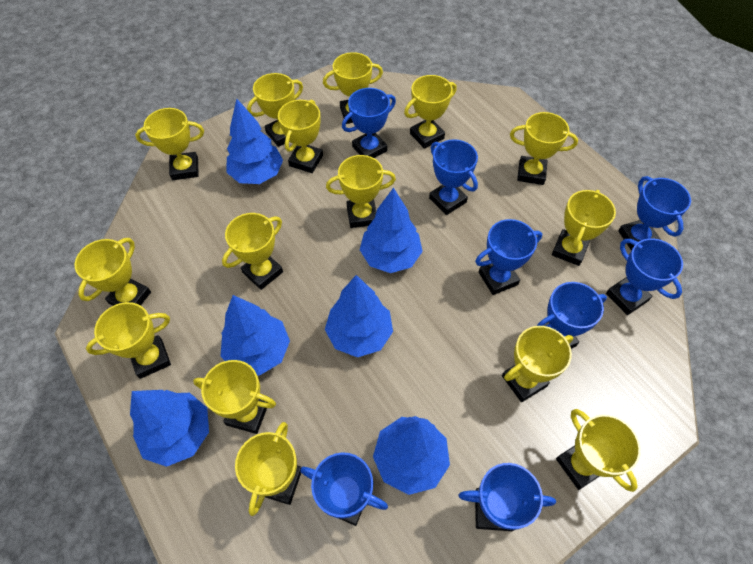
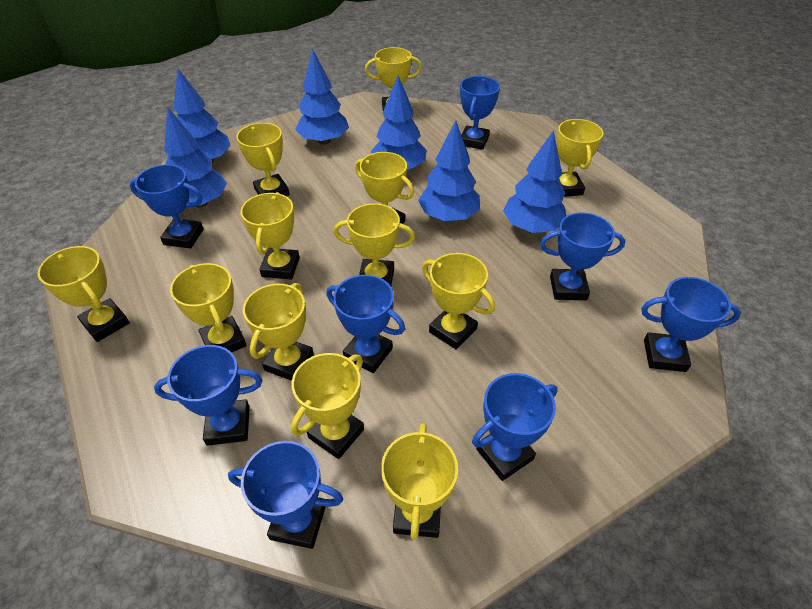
yellow trophy: 15 -> 12

